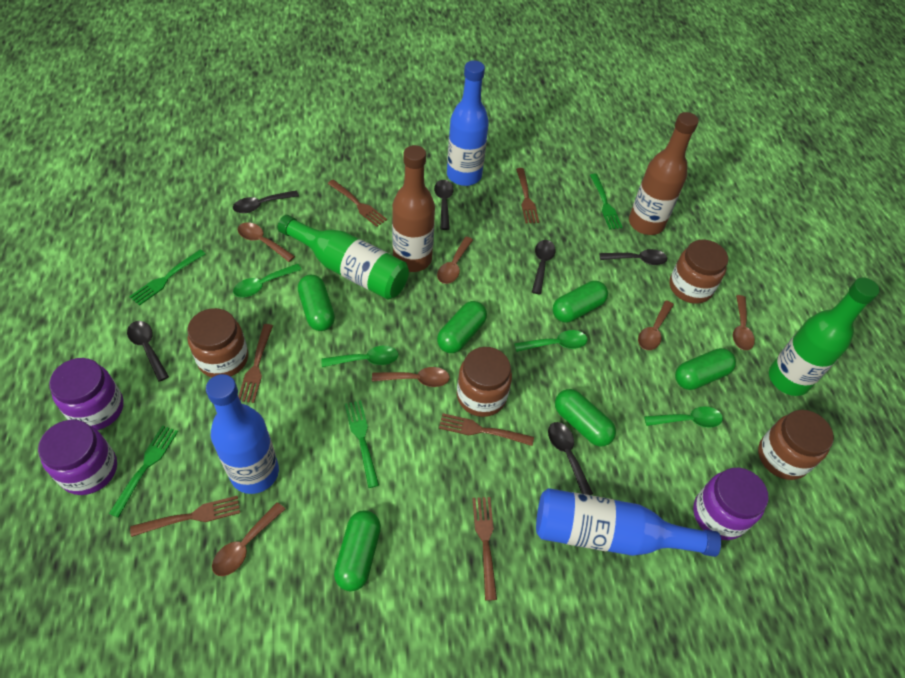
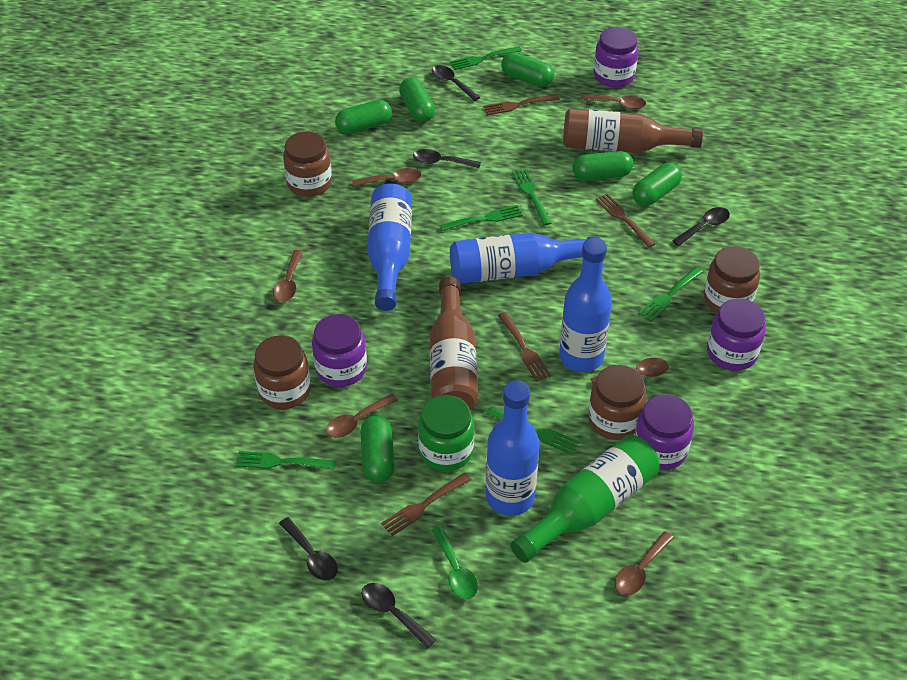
black spoon: 6 -> 5
blue bottle: 3 -> 4
brown fork: 6 -> 4
green bottle: 2 -> 1
green fork: 4 -> 6
green jar: 0 -> 1
green spoon: 4 -> 1
purple jar: 3 -> 4

